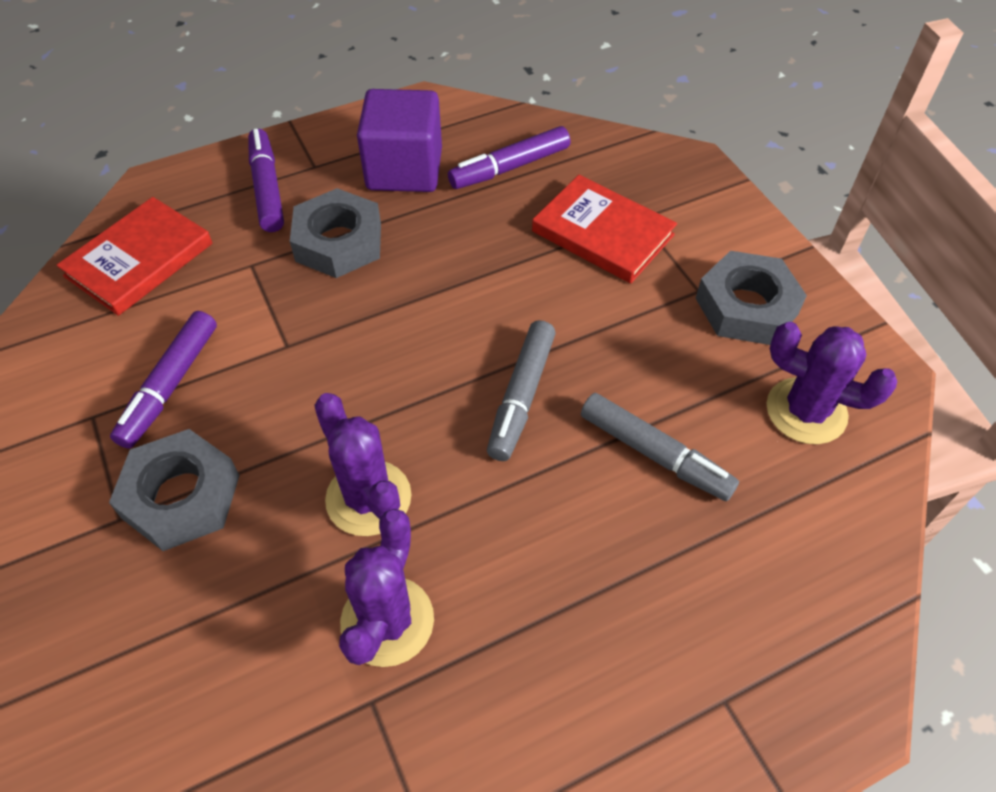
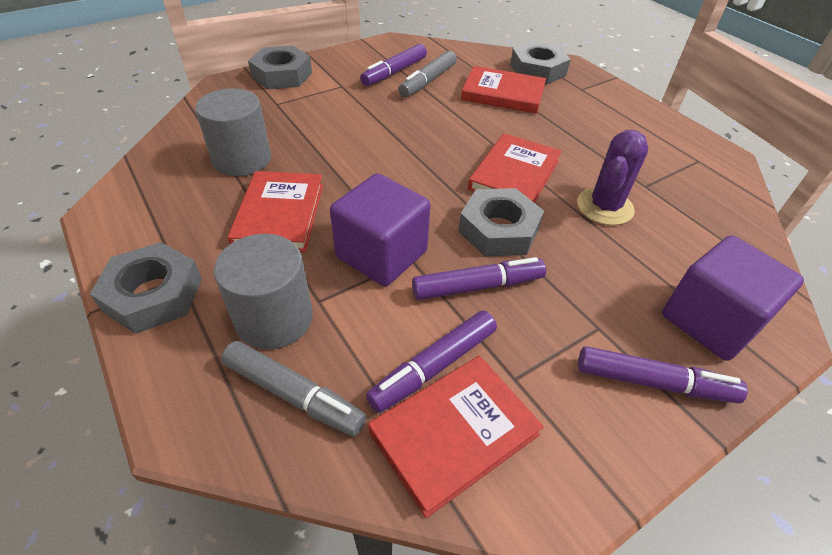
grey cylinder: 0 -> 2
grey nut: 3 -> 4
purple cactus: 3 -> 1
purple cube: 1 -> 2
purple marker: 3 -> 4
red book: 2 -> 4

